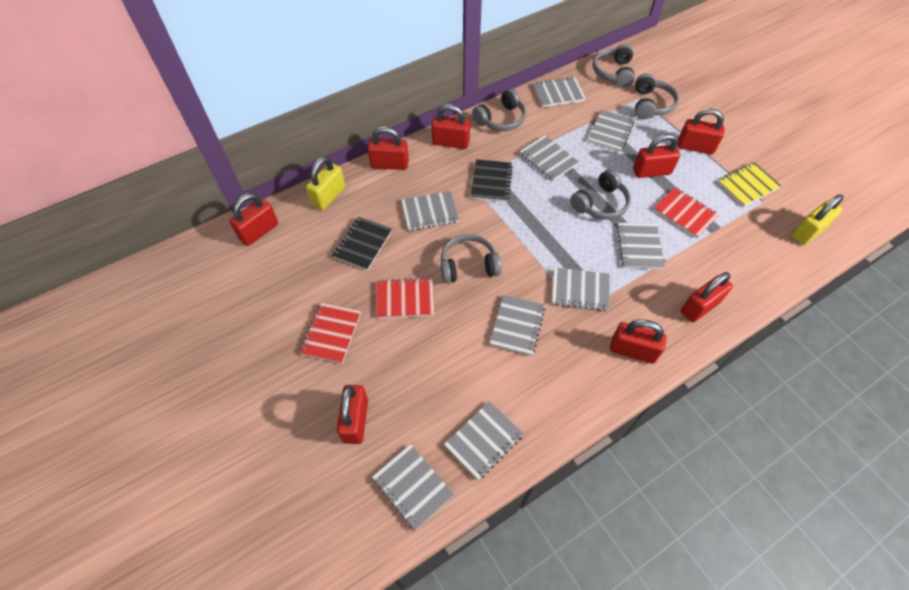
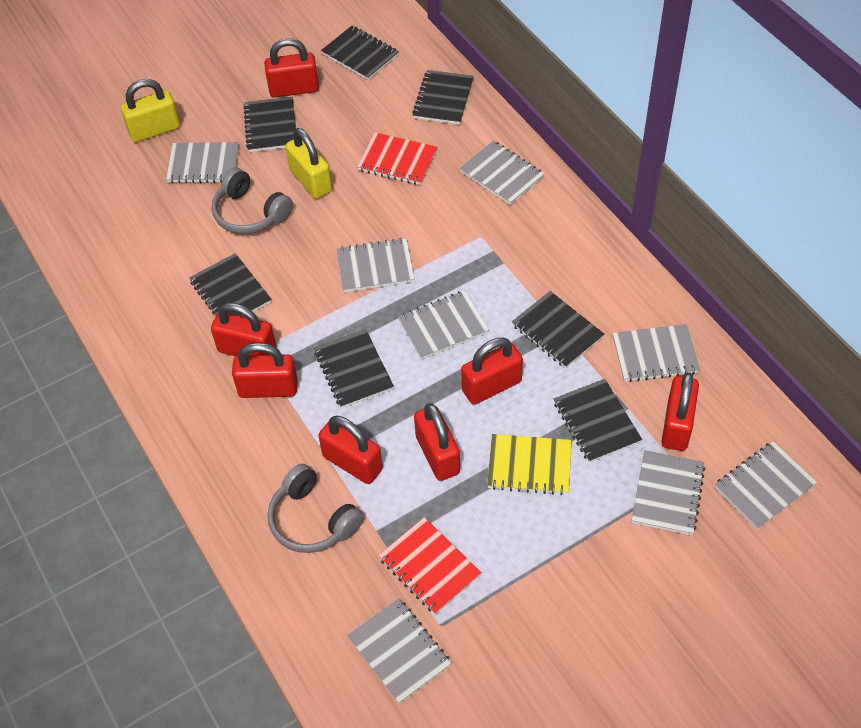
black notebook: 2 -> 7
grey headphones: 5 -> 2
grey notebook: 9 -> 8
red notebook: 3 -> 2
red padlock: 8 -> 7

